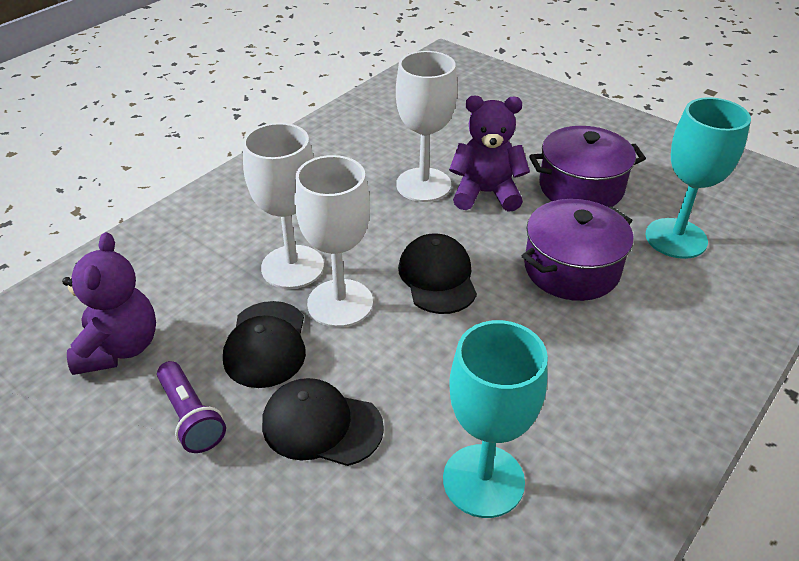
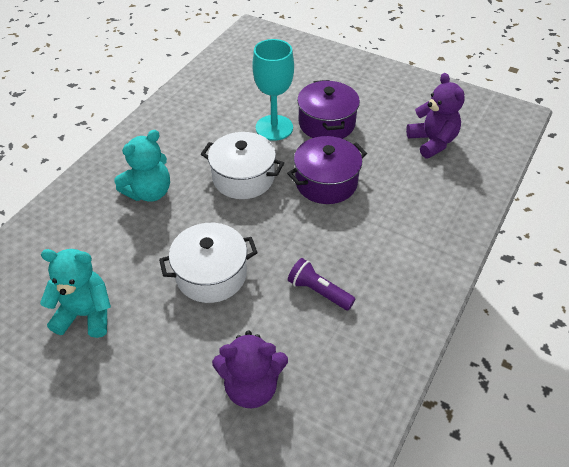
black cap: 3 -> 0
turquoise goblet: 2 -> 1
turquoise teddy bear: 0 -> 2
white goblet: 3 -> 0
white pot: 0 -> 2

